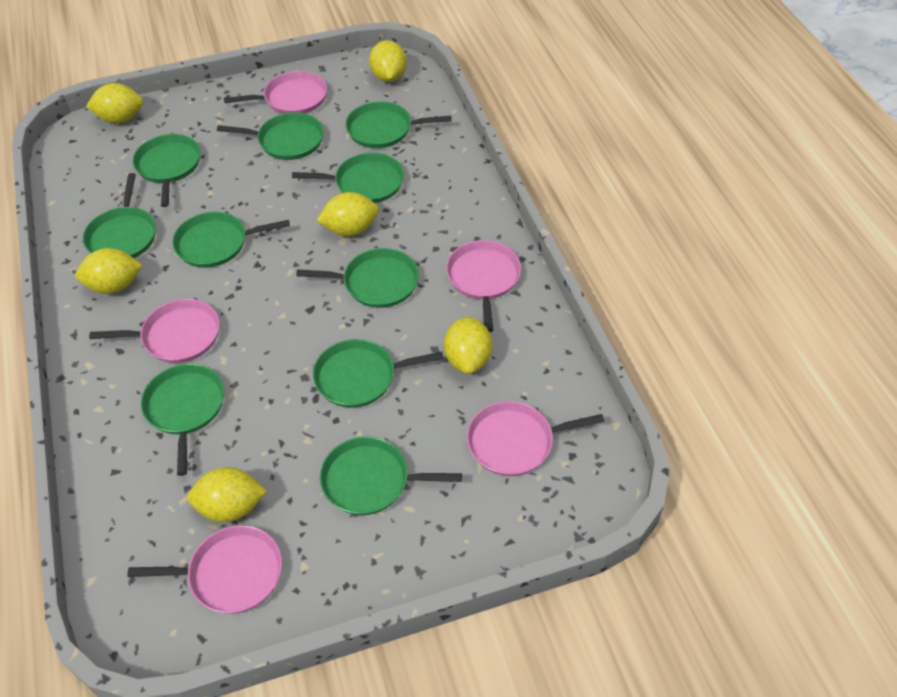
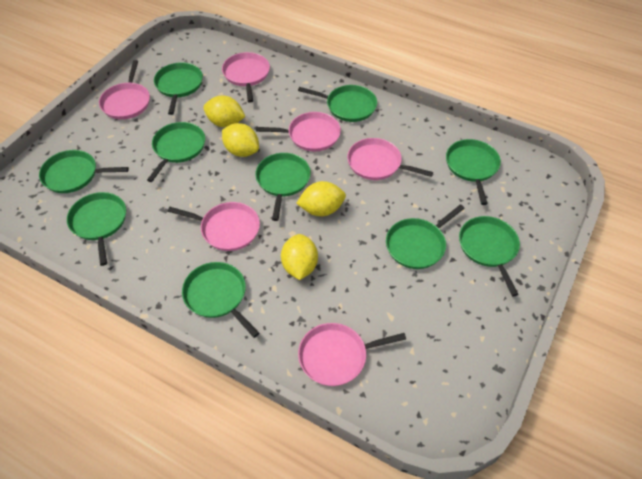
pink pan: 5 -> 6
yellow lemon: 6 -> 4

